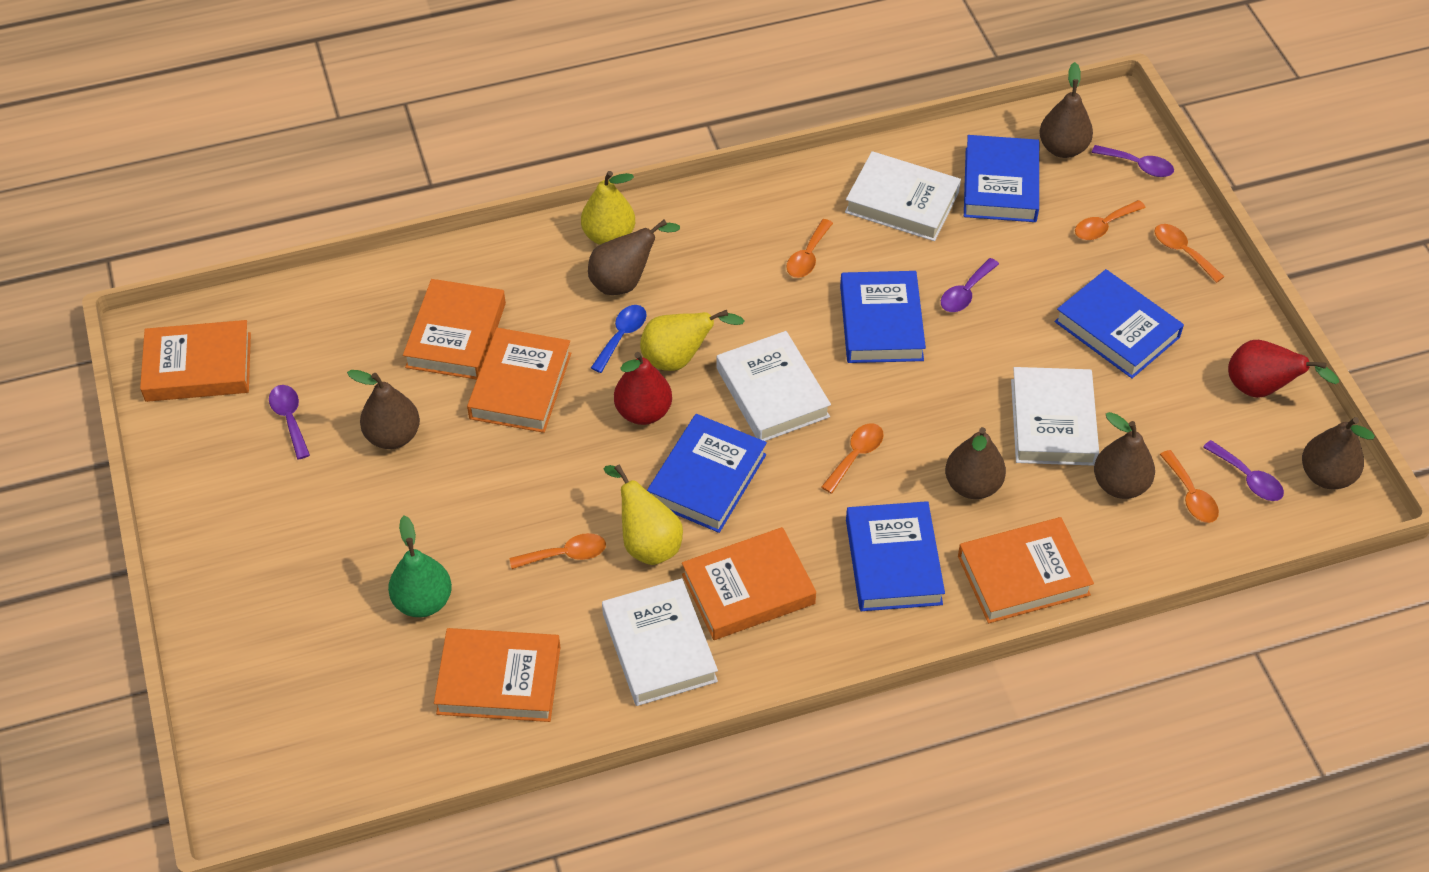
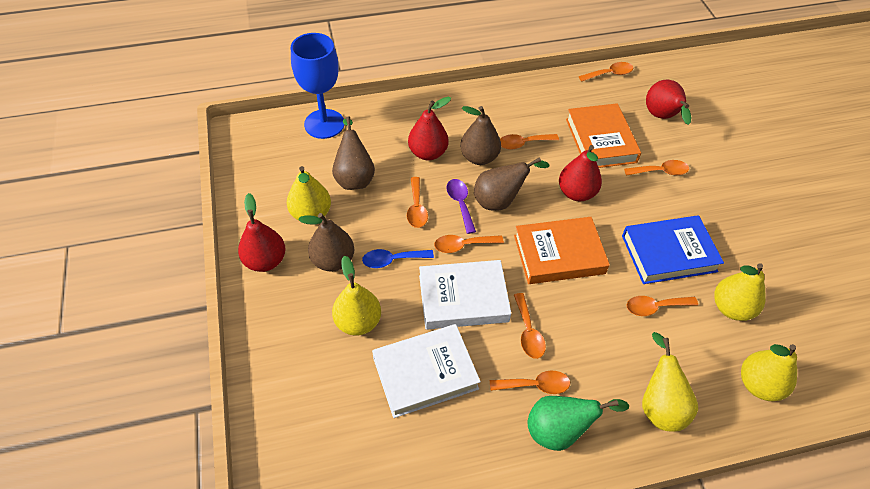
blue book: 5 -> 1
blue goblet: 0 -> 1
brown pear: 6 -> 4
orange book: 6 -> 2
orange spoon: 6 -> 8
purple spoon: 4 -> 1
red pear: 2 -> 4
white book: 4 -> 2
yellow pear: 3 -> 5

